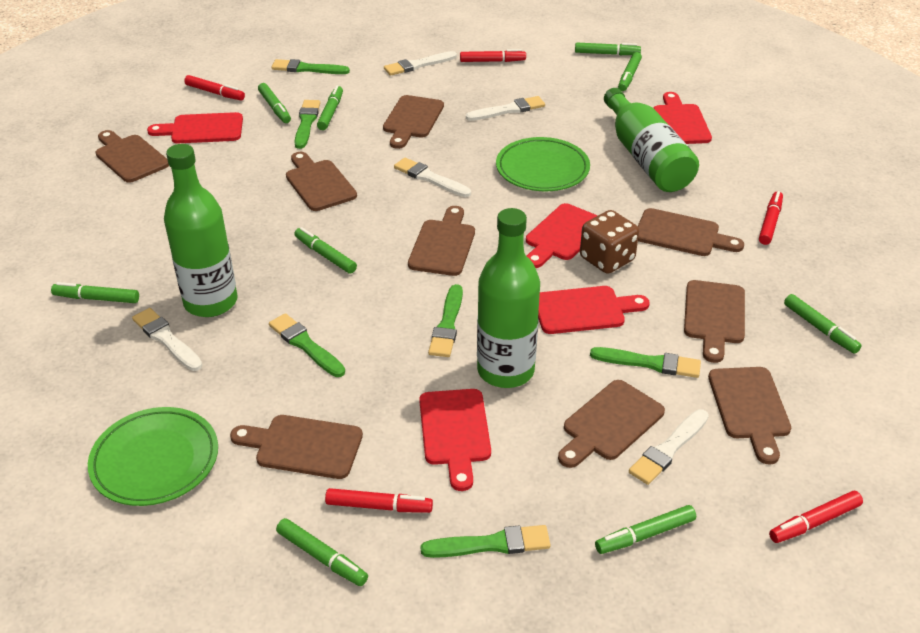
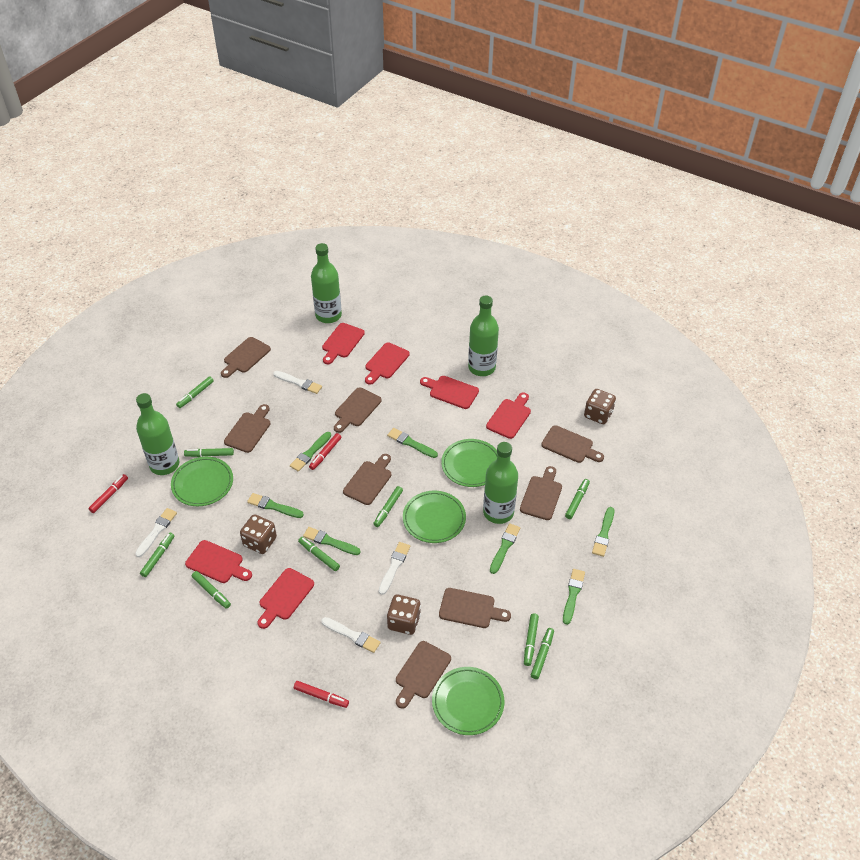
brown cutting board: 9 -> 8
brown dice: 1 -> 3
green bottle: 3 -> 4
green brush: 6 -> 7
green plate: 2 -> 4
red cutting board: 5 -> 6
red marker: 5 -> 3
white brush: 5 -> 4

